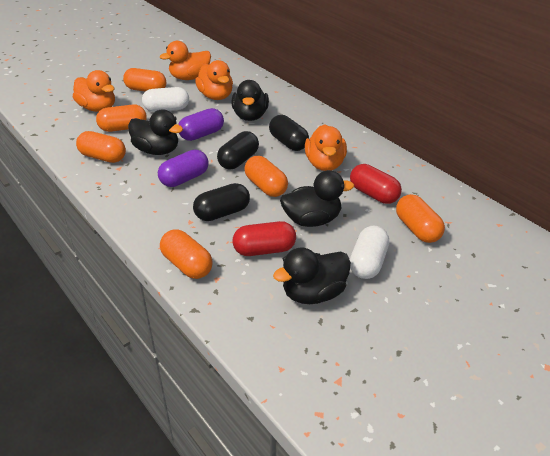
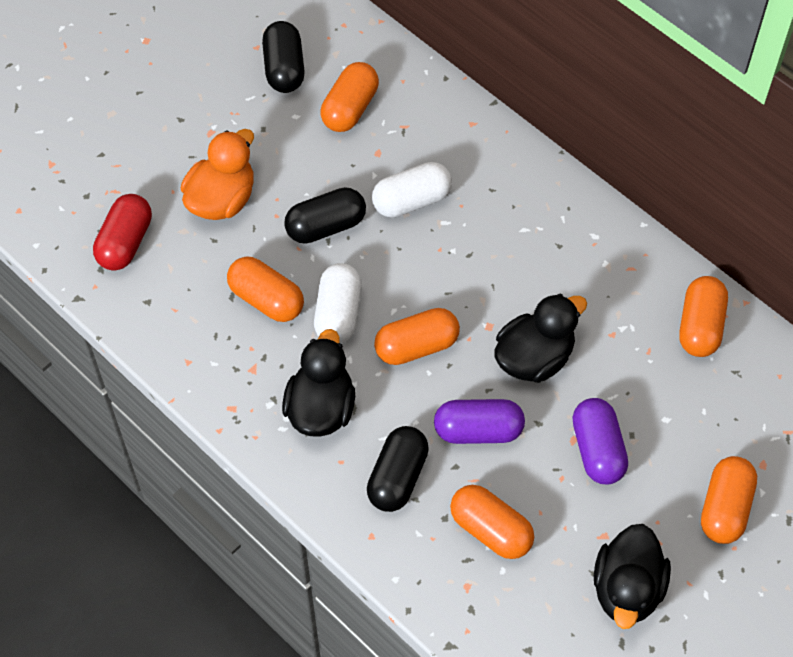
black duck: 4 -> 3
orange duck: 4 -> 1
red capsule: 2 -> 1

